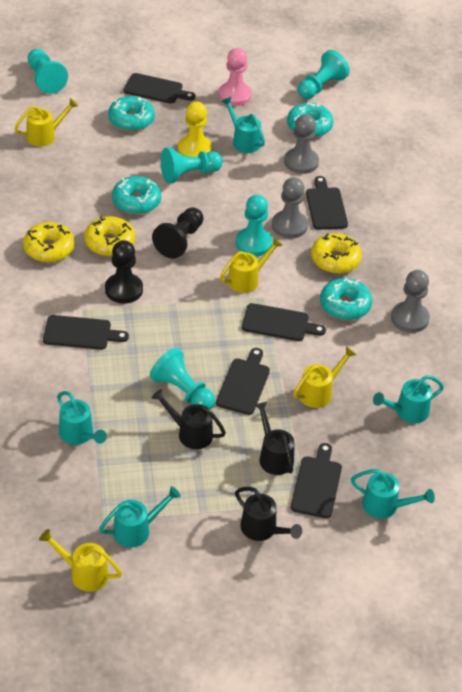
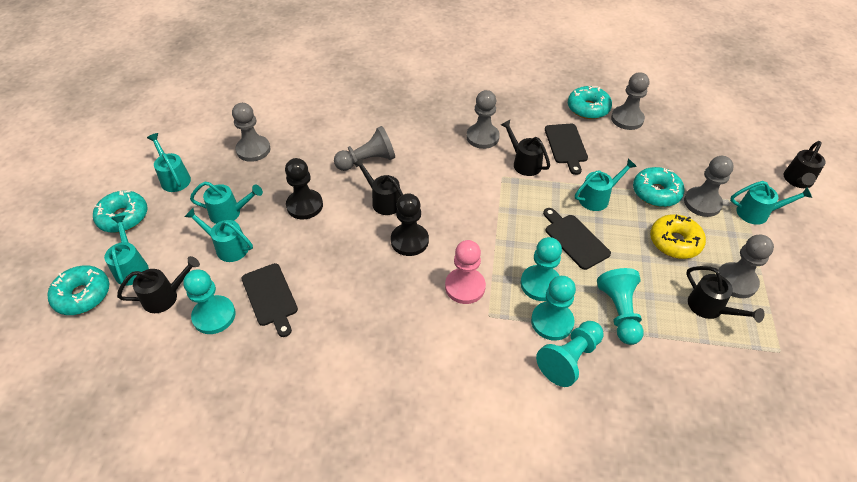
black cutting board: 6 -> 3
black watering can: 3 -> 5
grey pawn: 3 -> 6
turquoise watering can: 5 -> 6
yellow donut: 3 -> 1
yellow pawn: 1 -> 0
yellow watering can: 4 -> 0

